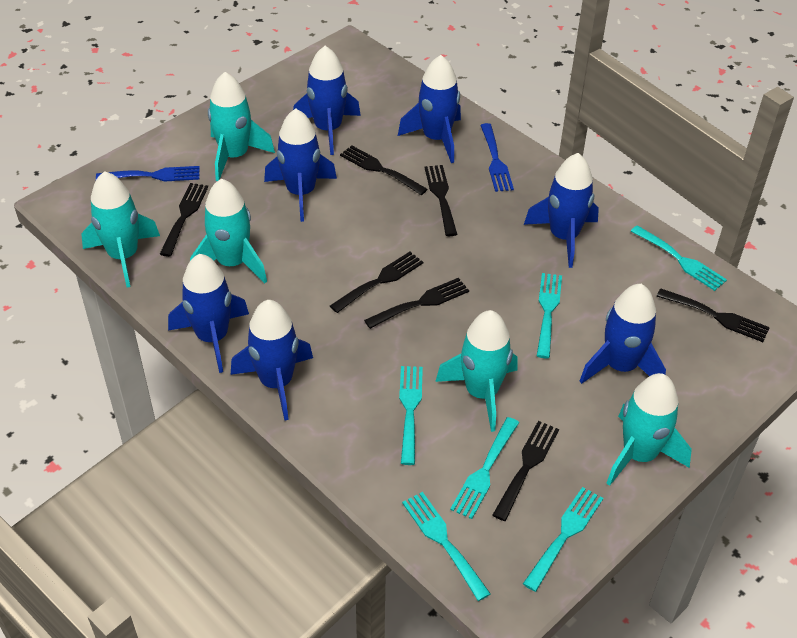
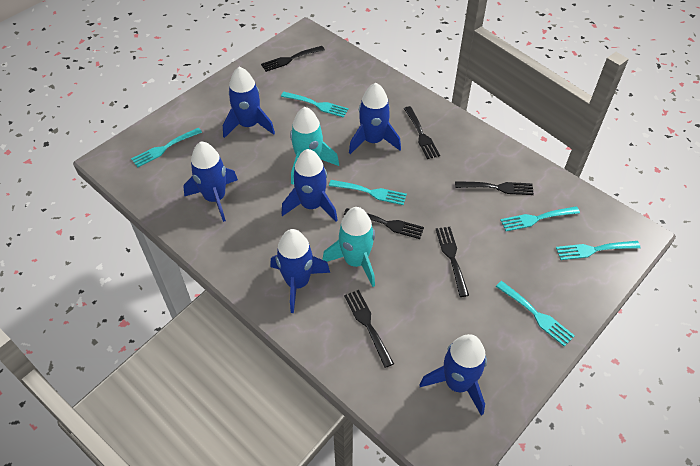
black fork: 7 -> 6
blue fork: 2 -> 0
blue rocket: 7 -> 6
turquoise rocket: 5 -> 2

